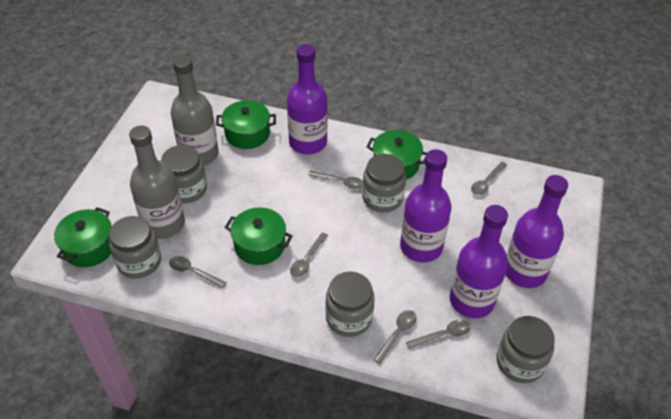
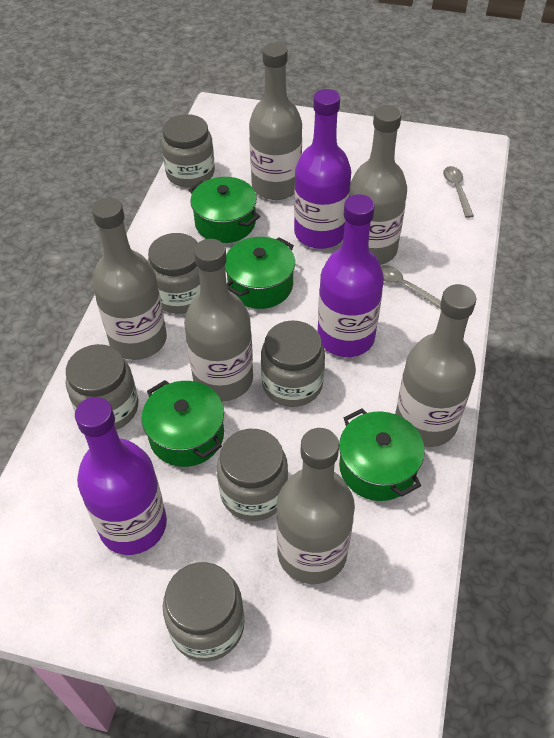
grey bottle: 2 -> 6
grey jar: 5 -> 6
grey spoon: 6 -> 2
purple bottle: 4 -> 3

